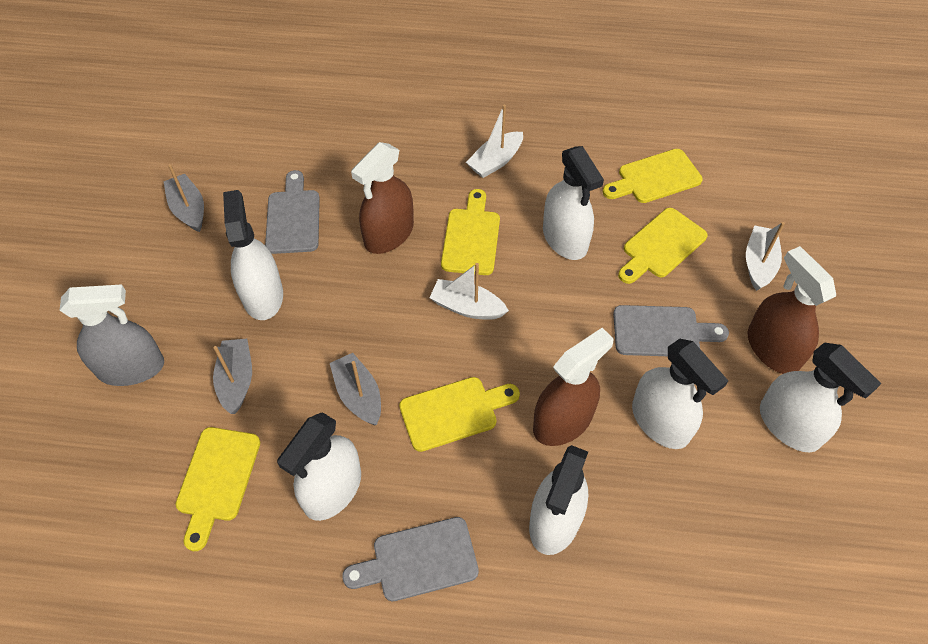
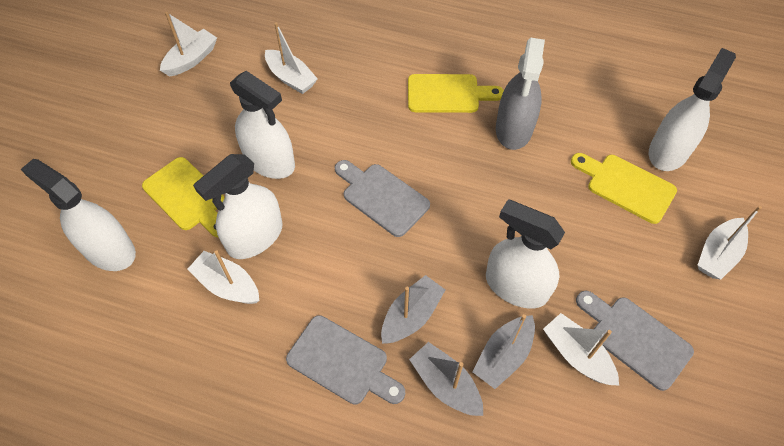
brown spray bottle: 3 -> 0
white boat: 3 -> 5
white spray bottle: 6 -> 5
yellow cutting board: 5 -> 3

